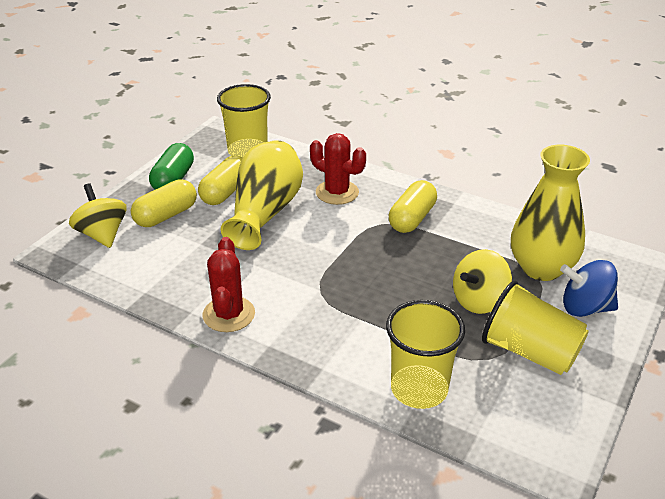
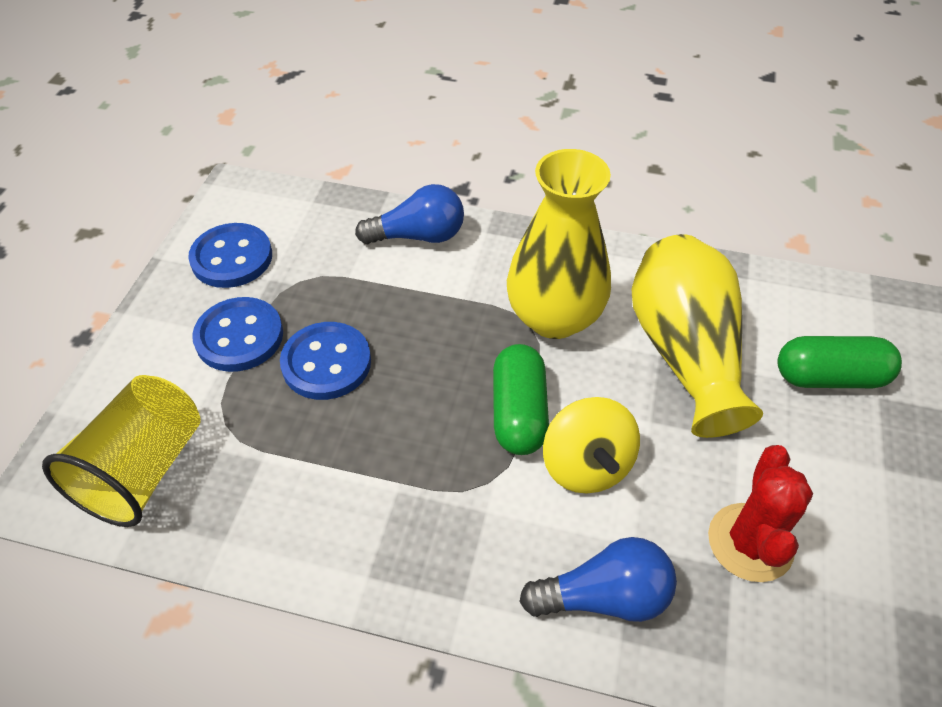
blue button: 0 -> 3
blue light bulb: 0 -> 2
blue spinning top: 1 -> 0
green capsule: 1 -> 2
red cactus: 2 -> 1
yellow capsule: 3 -> 0
yellow cup: 3 -> 1
yellow spinning top: 2 -> 1

